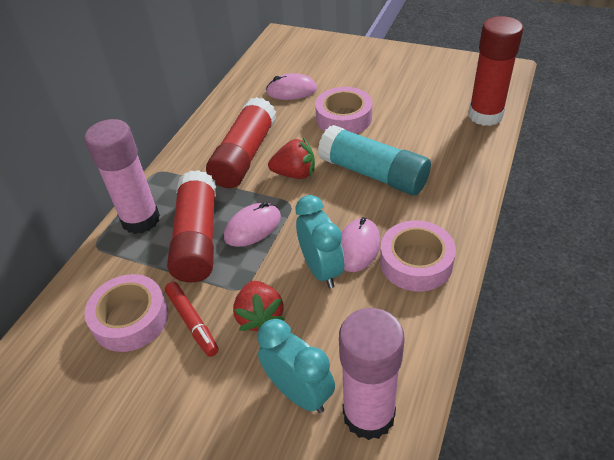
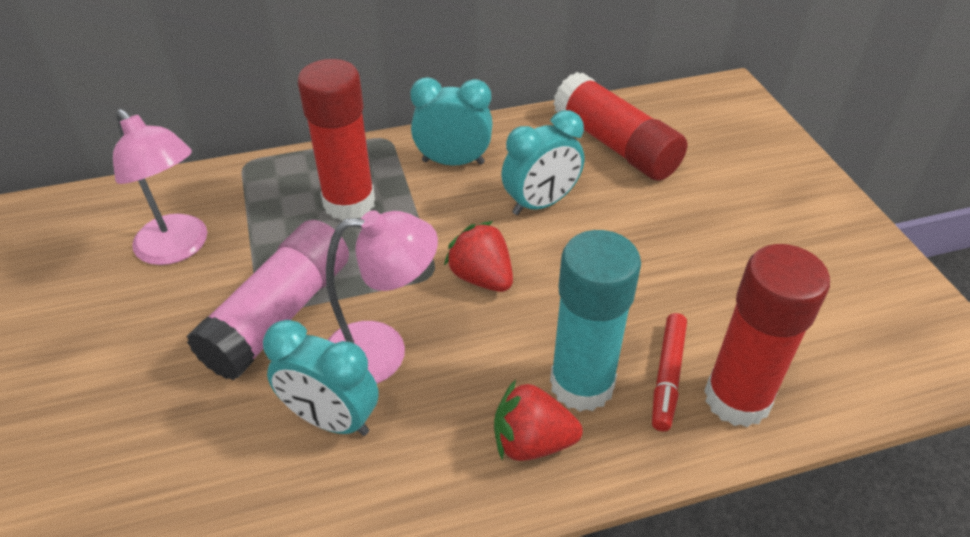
pink glue stick: 2 -> 1
pink lamp: 0 -> 2
pink mouse: 3 -> 0
pink tape: 3 -> 0
turquoise clock: 2 -> 3

